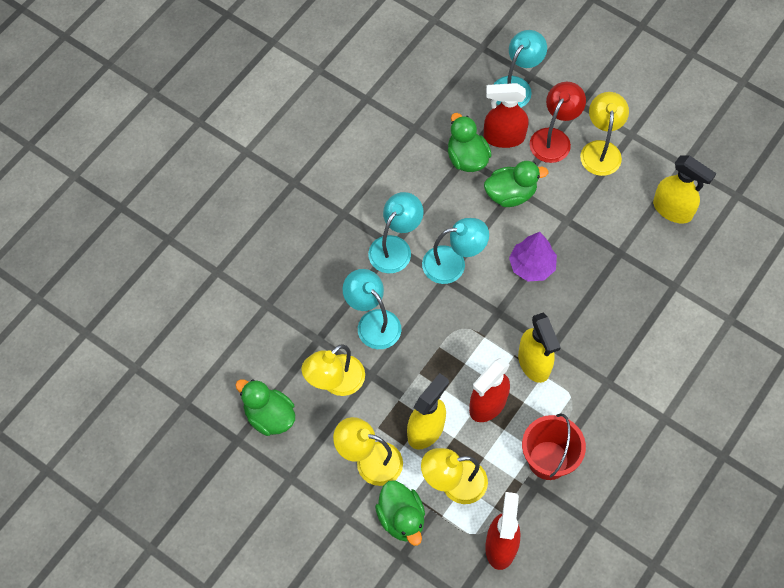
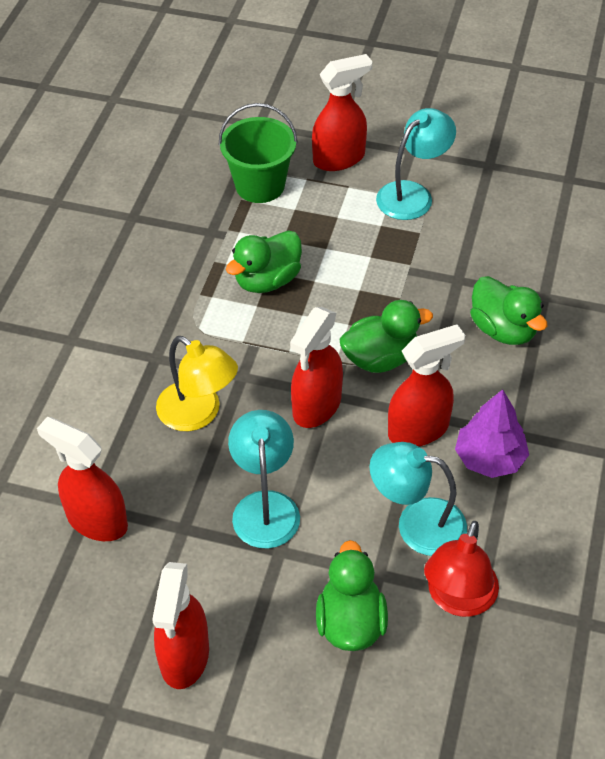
green bucket: 0 -> 1
red bucket: 1 -> 0
red spray bottle: 3 -> 5
turquoise lamp: 4 -> 3
yellow lamp: 4 -> 1
yellow spray bottle: 3 -> 0

